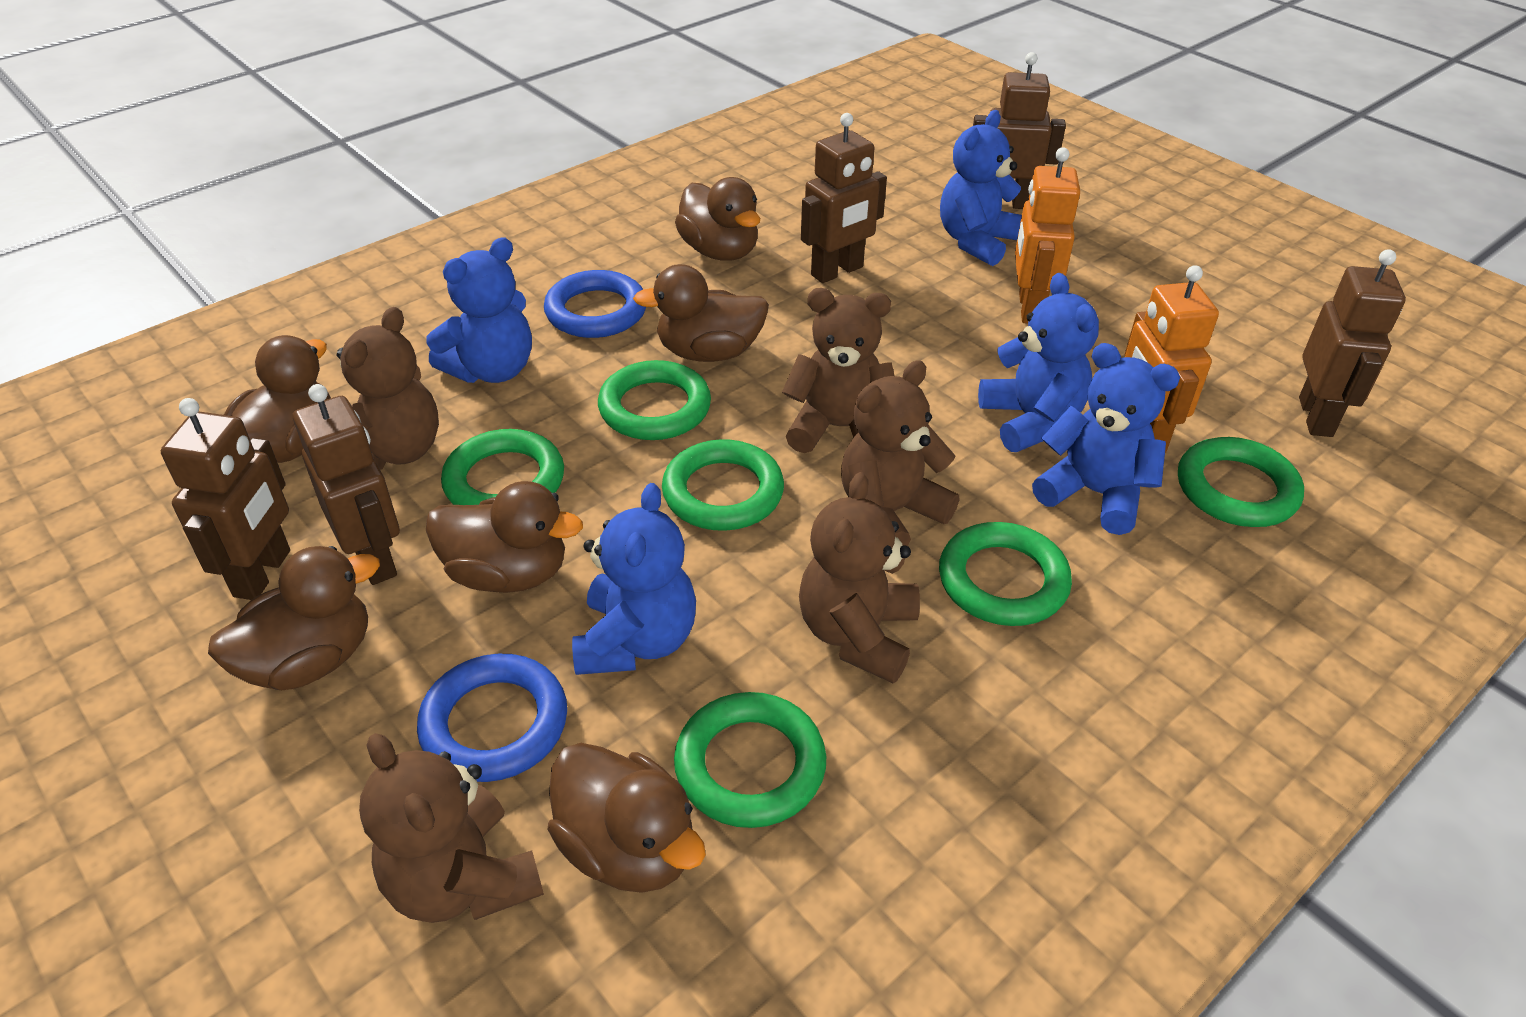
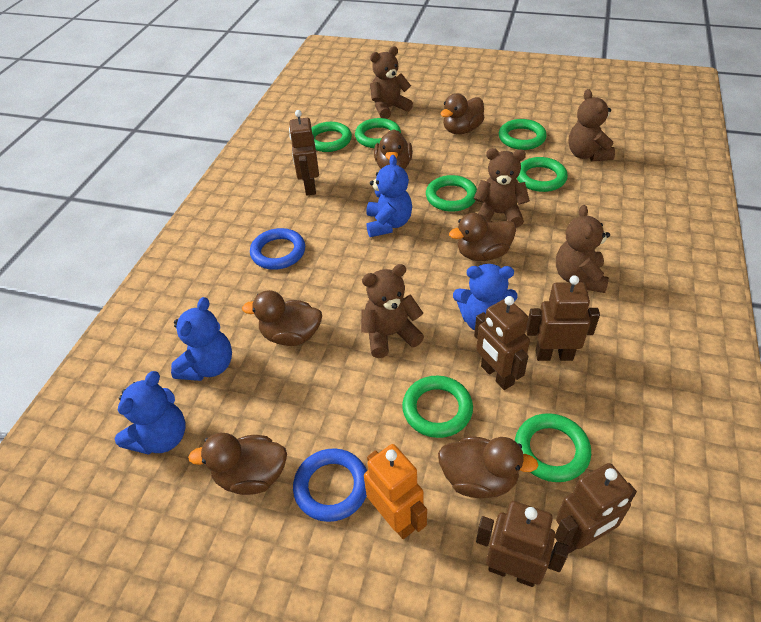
blue teddy bear: 5 -> 4
green ring: 6 -> 7
orange robot: 2 -> 1

